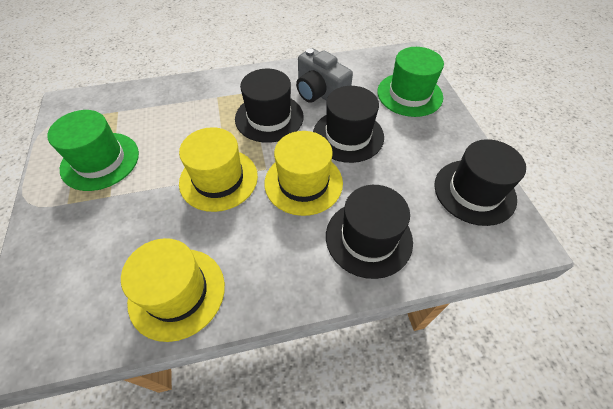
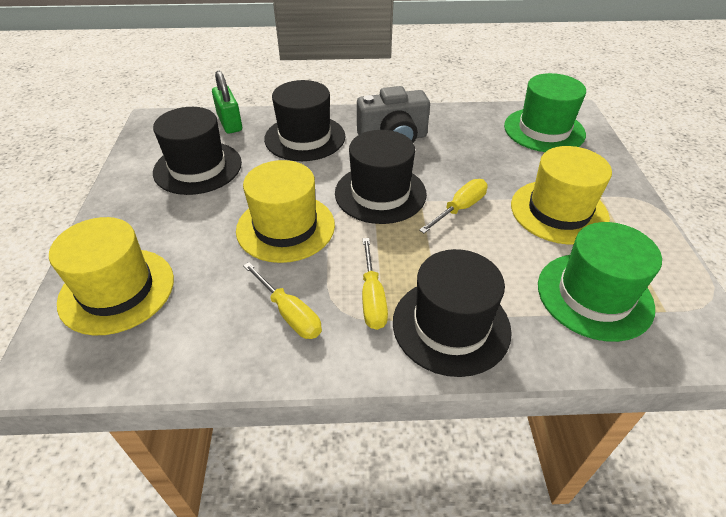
green padlock: 0 -> 1
yellow screwdriver: 0 -> 3

